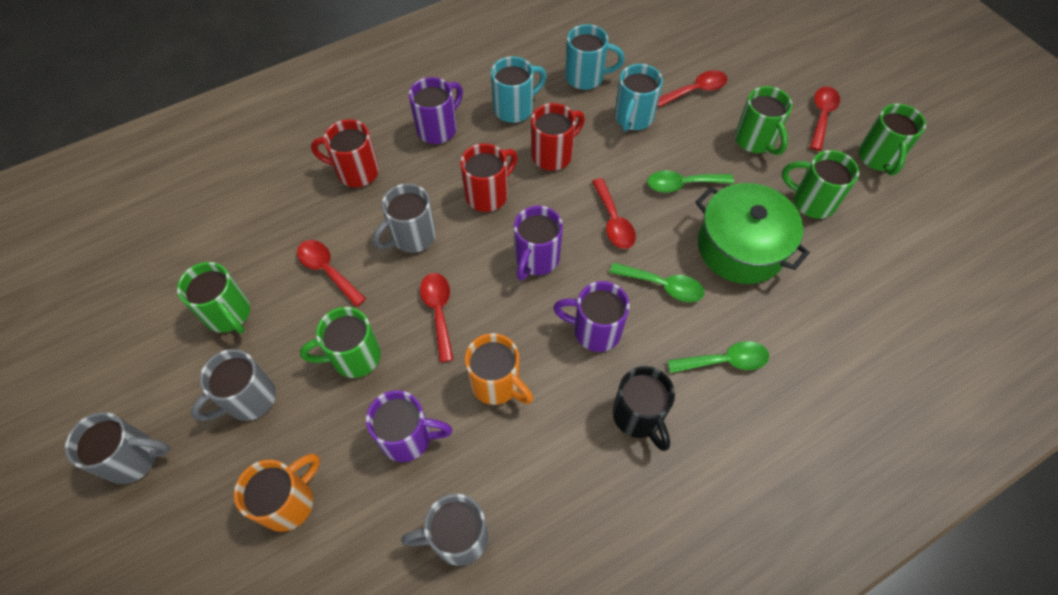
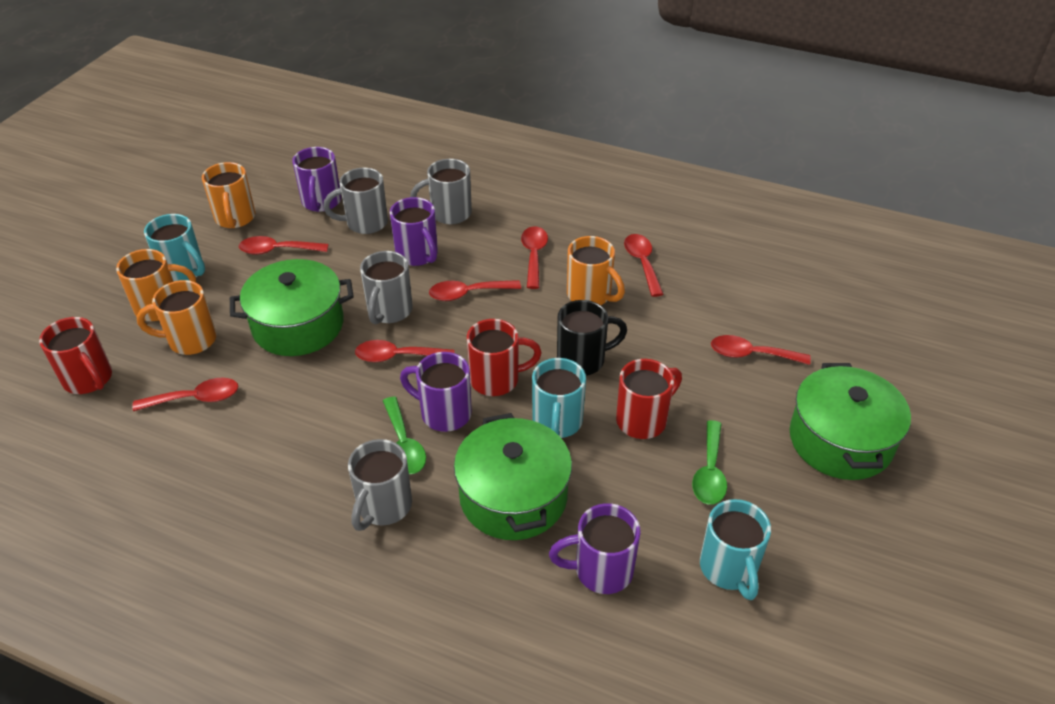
green mug: 5 -> 0
green pot: 1 -> 3
green spoon: 3 -> 2
orange mug: 2 -> 4
red spoon: 5 -> 7

